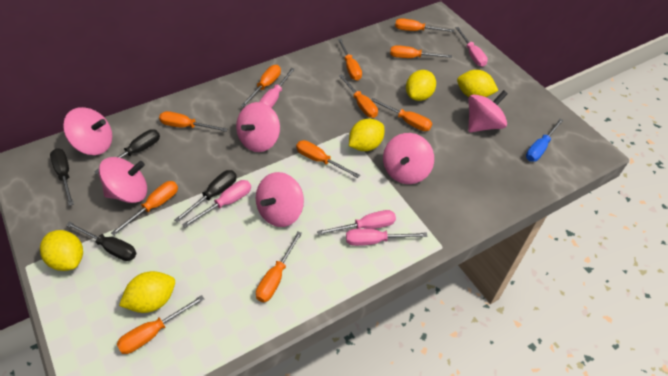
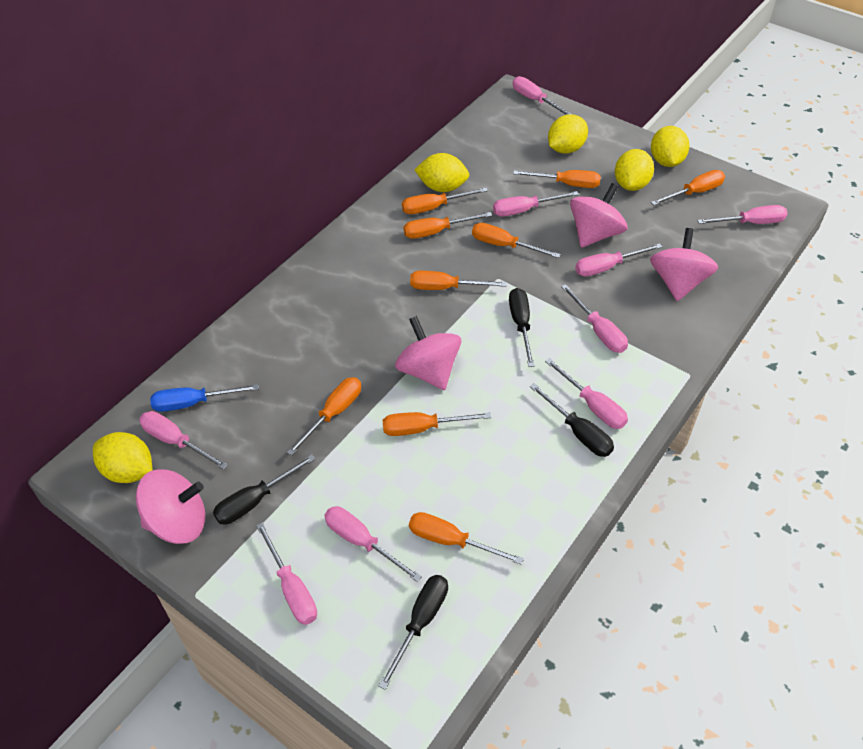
orange screwdriver: 11 -> 9
pink screwdriver: 5 -> 9
pink spinning top: 6 -> 4

